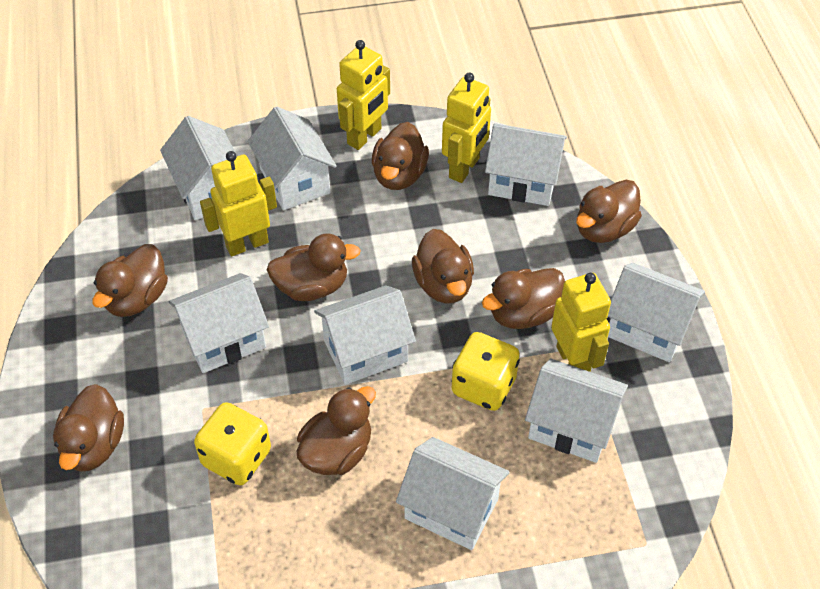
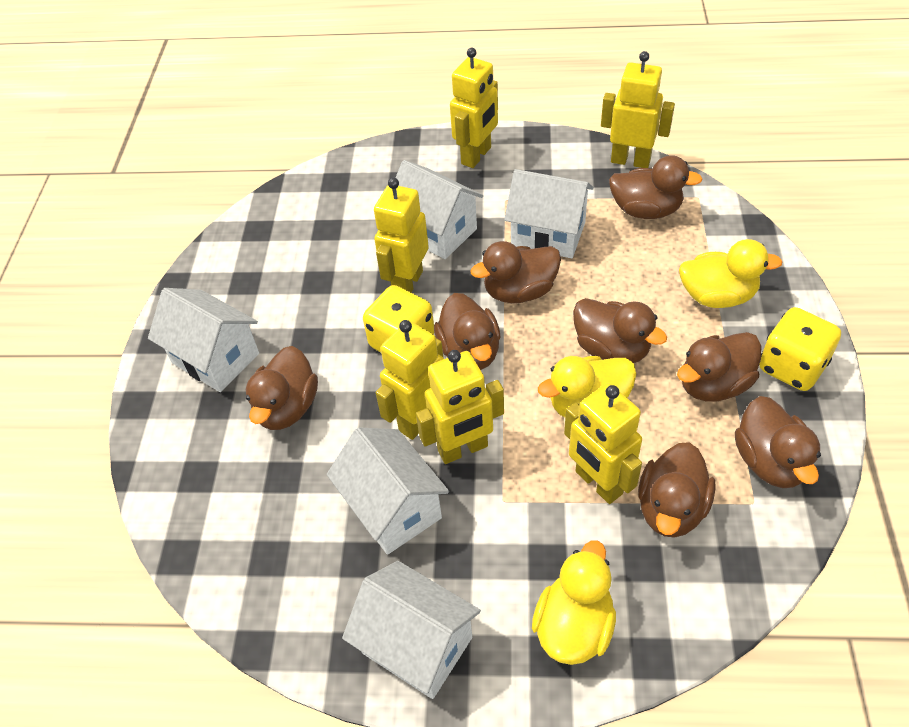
white house: 8 -> 5
yellow duck: 0 -> 3
yellow robot: 4 -> 6

